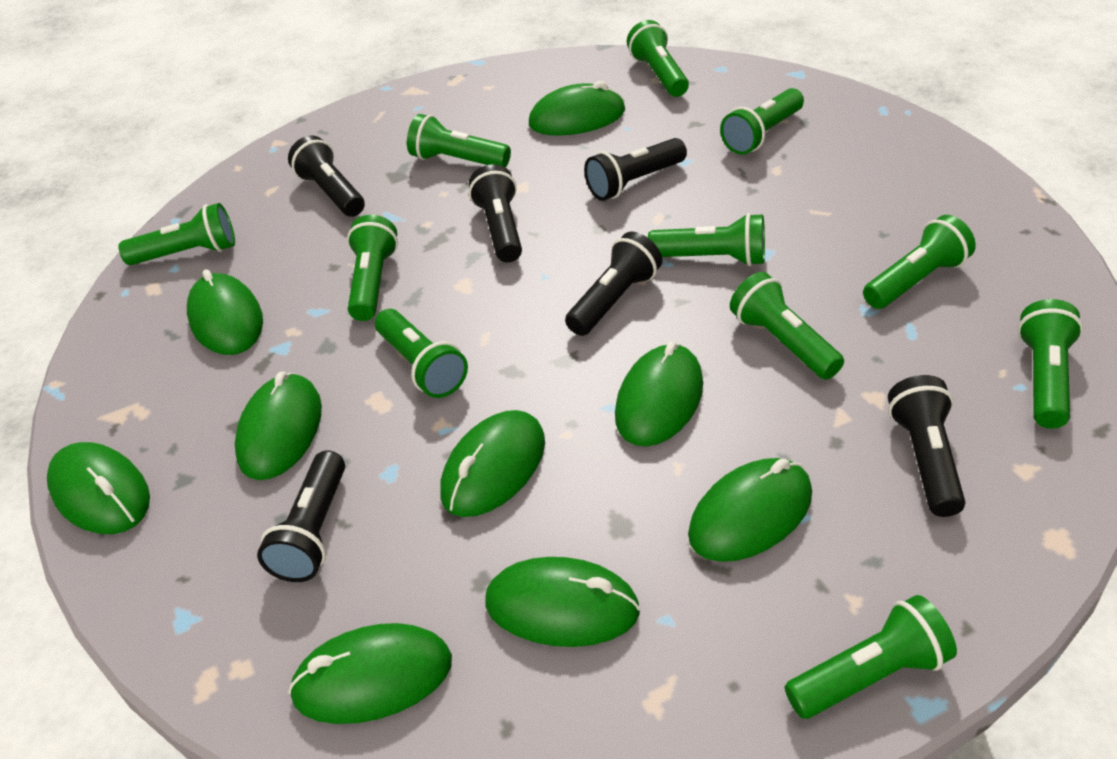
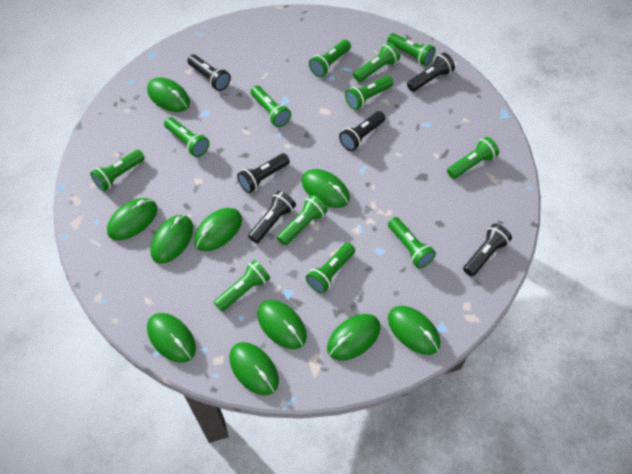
green flashlight: 11 -> 12
green mouse: 9 -> 10

